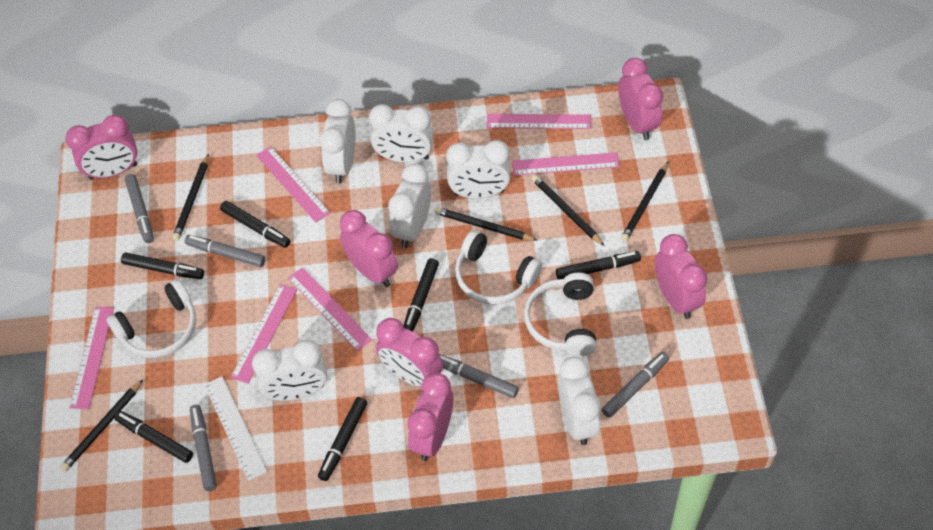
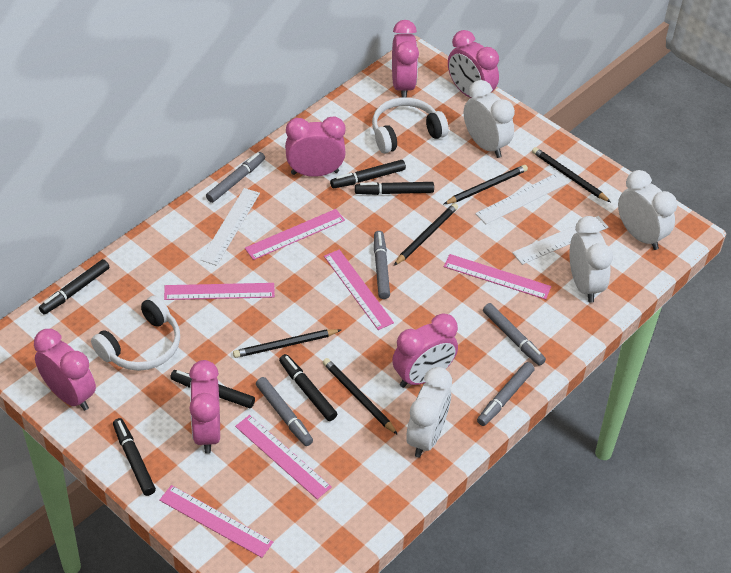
white clock: 6 -> 4
white headphones: 3 -> 2
white ruler: 1 -> 3

